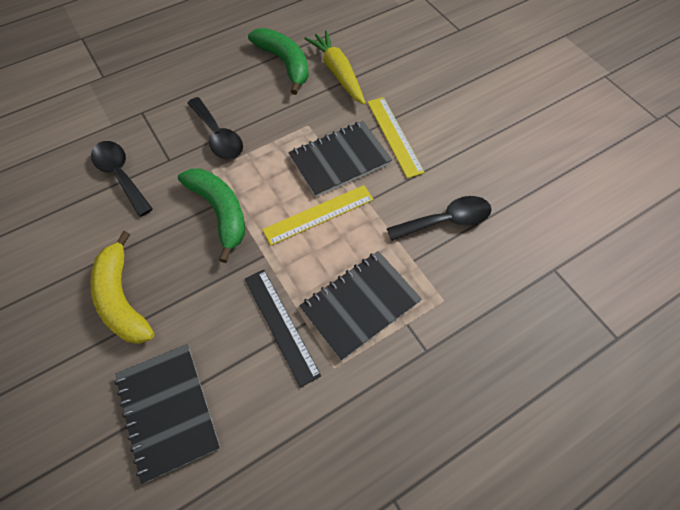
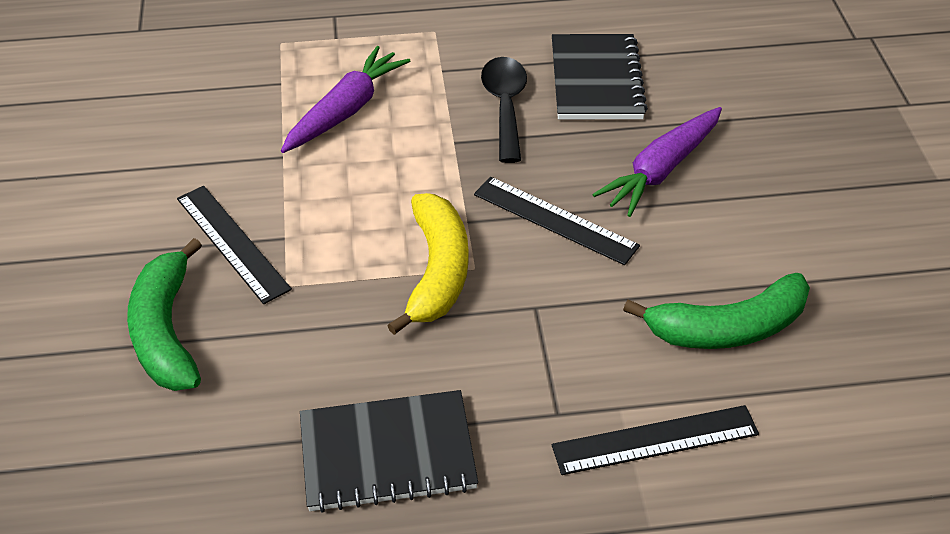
black notebook: 3 -> 2
black ruler: 1 -> 3
black spoon: 3 -> 1
purple carrot: 0 -> 2
yellow carrot: 1 -> 0
yellow ruler: 2 -> 0

